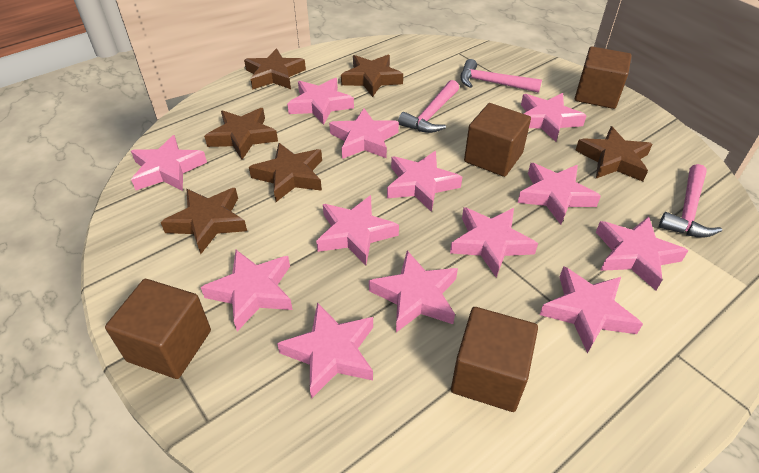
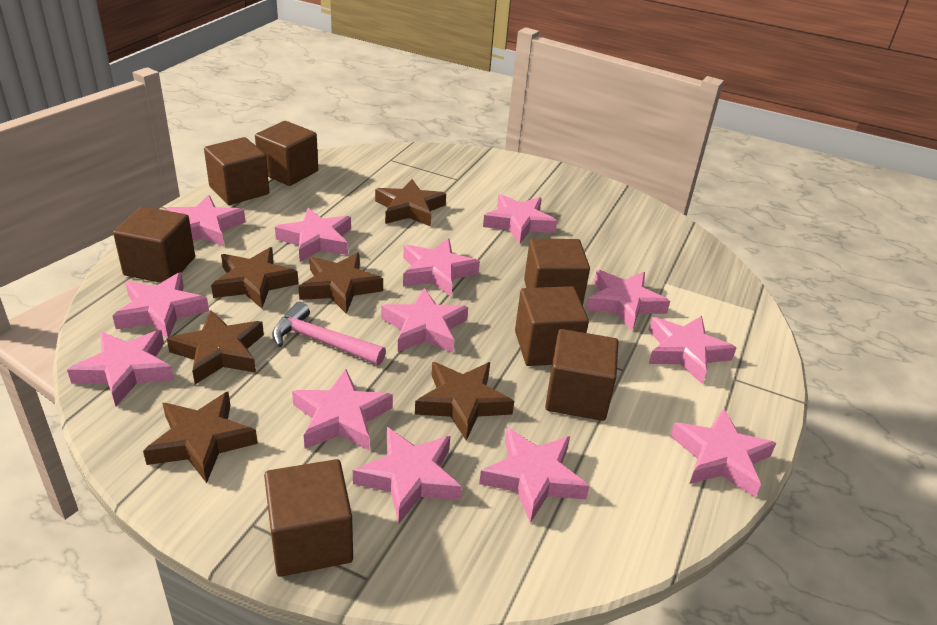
brown cube: 4 -> 7
pink hammer: 3 -> 1

